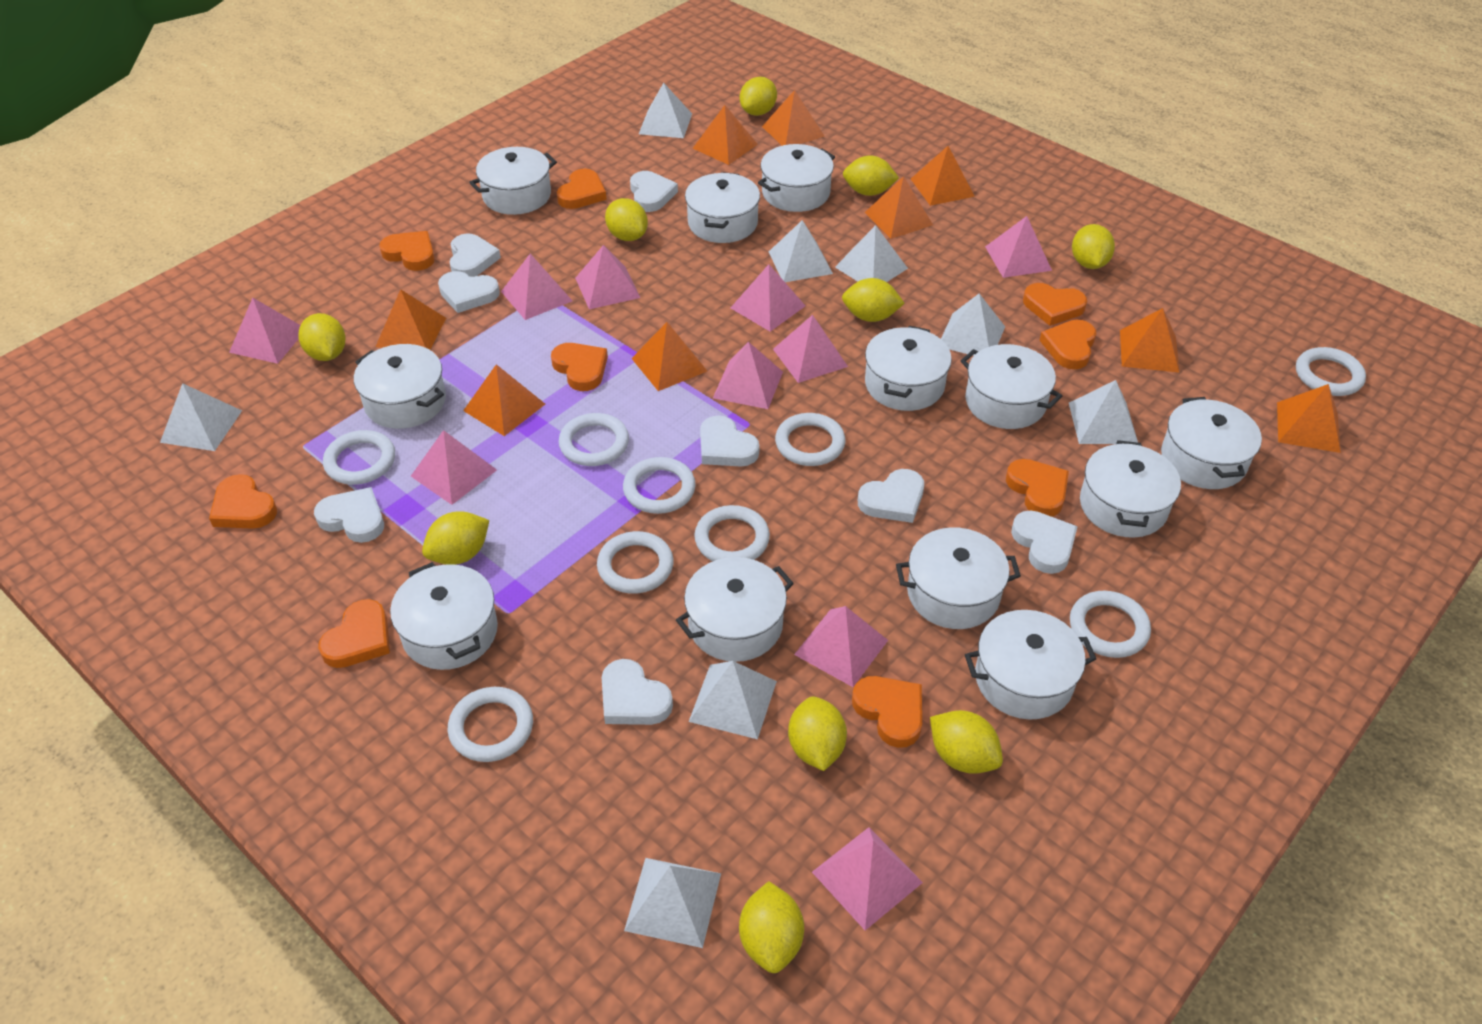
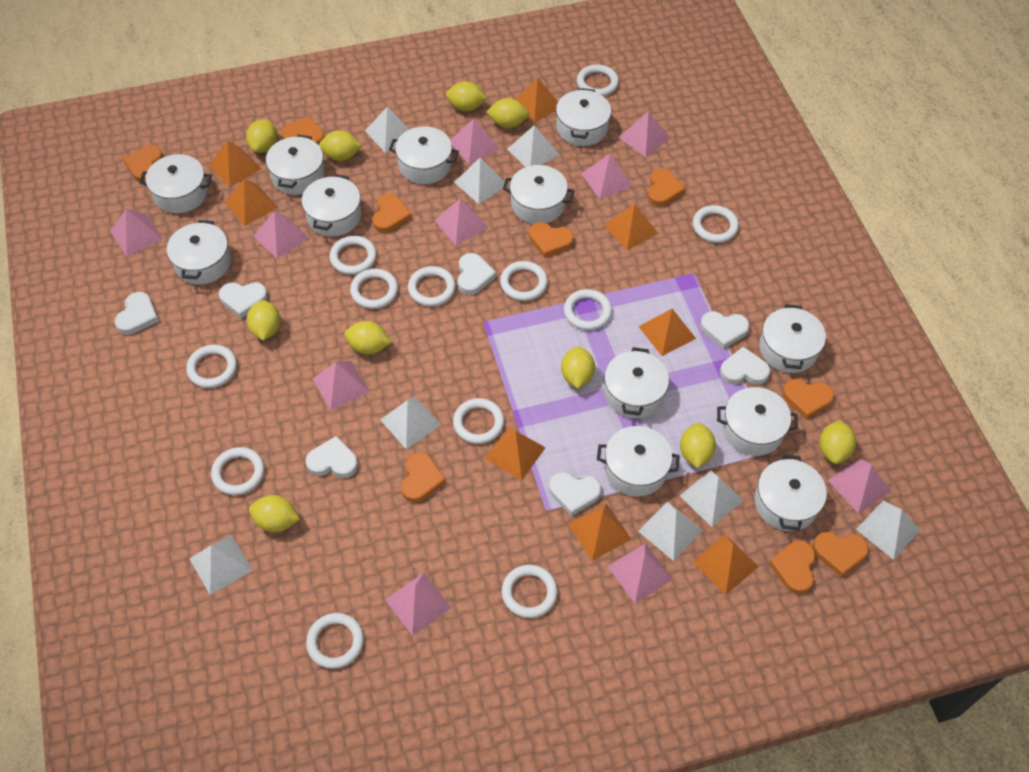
orange pyramid: 9 -> 8
white heart: 8 -> 7
white ring: 9 -> 12

